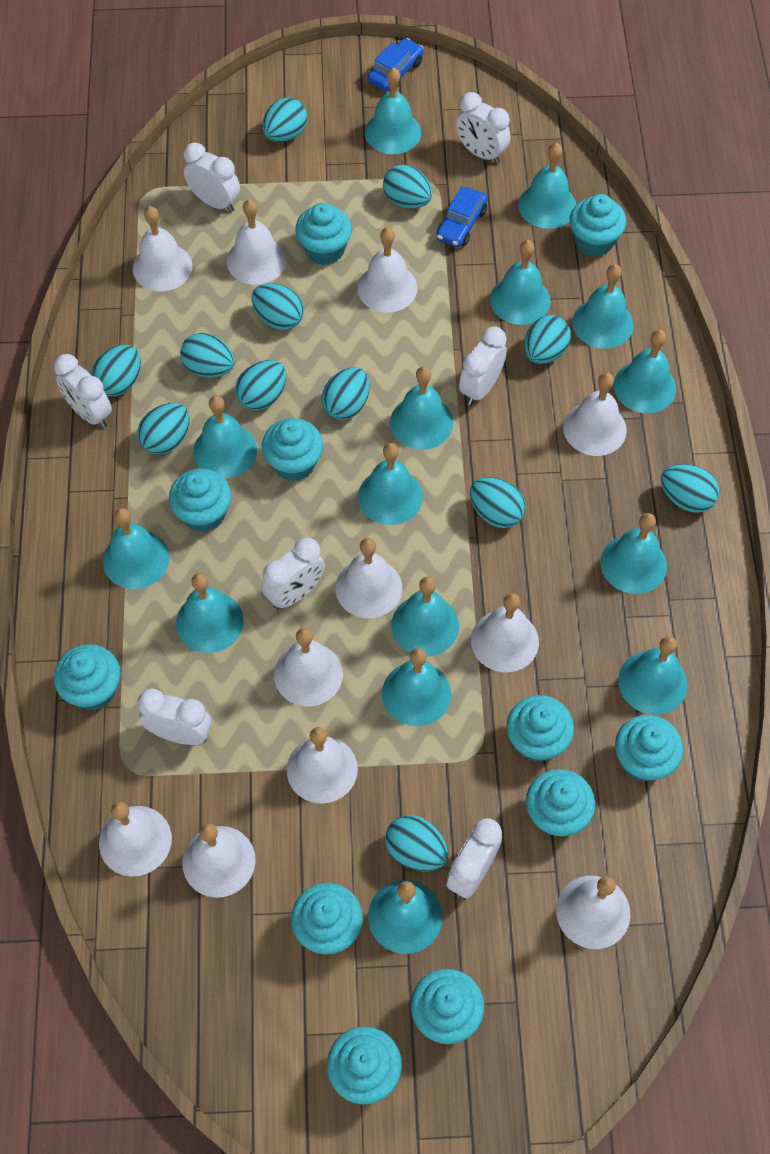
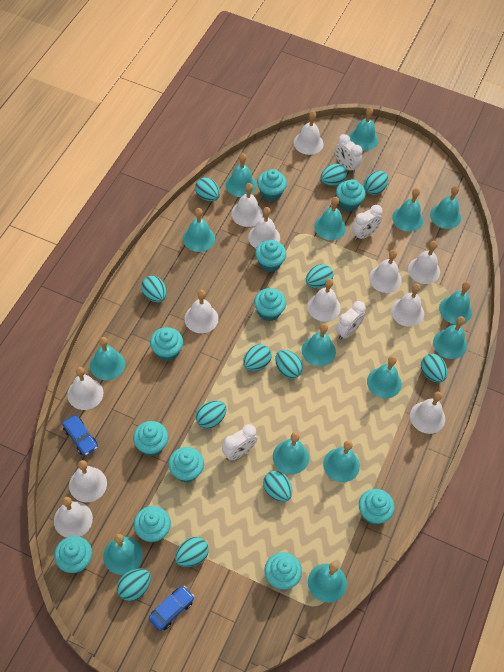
white bell: 11 -> 12
white clock: 7 -> 4

